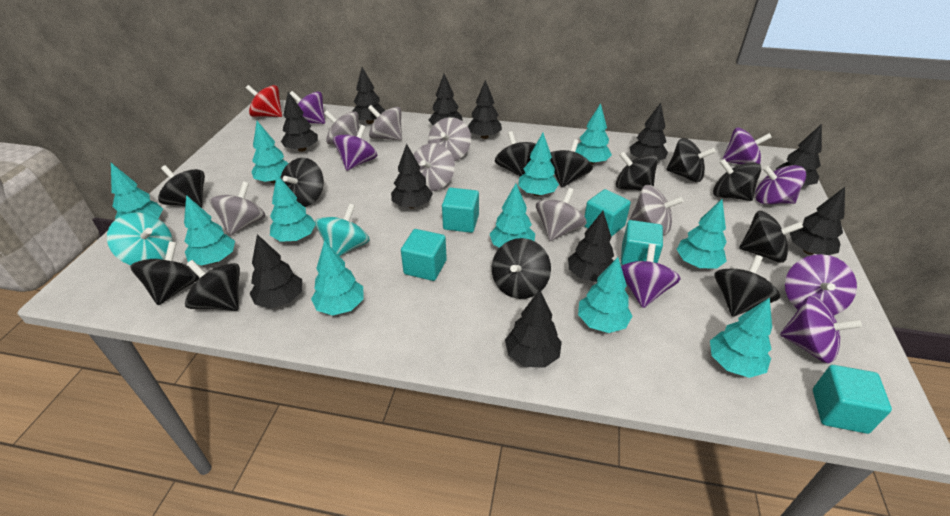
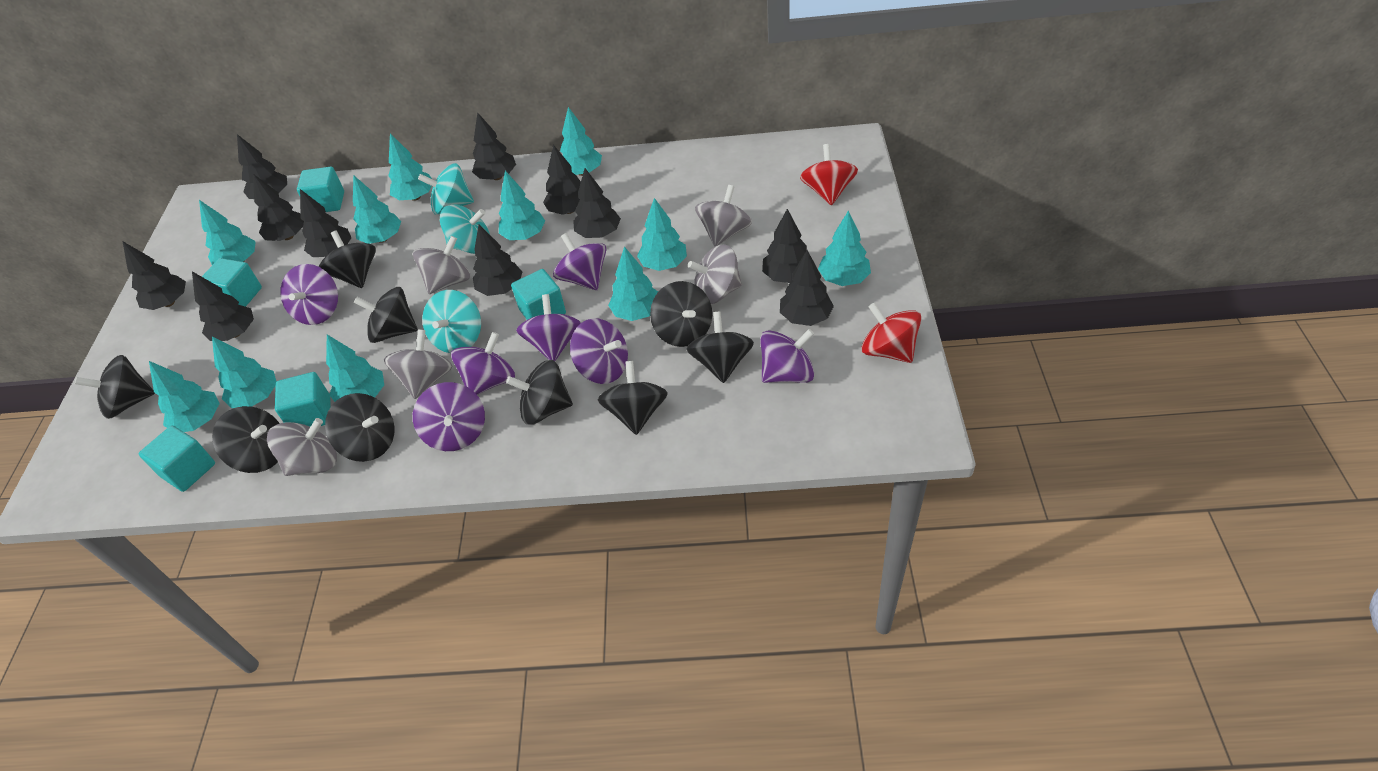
black spinning top: 12 -> 9
grey spinning top: 7 -> 5
red spinning top: 1 -> 2
turquoise spinning top: 2 -> 3

